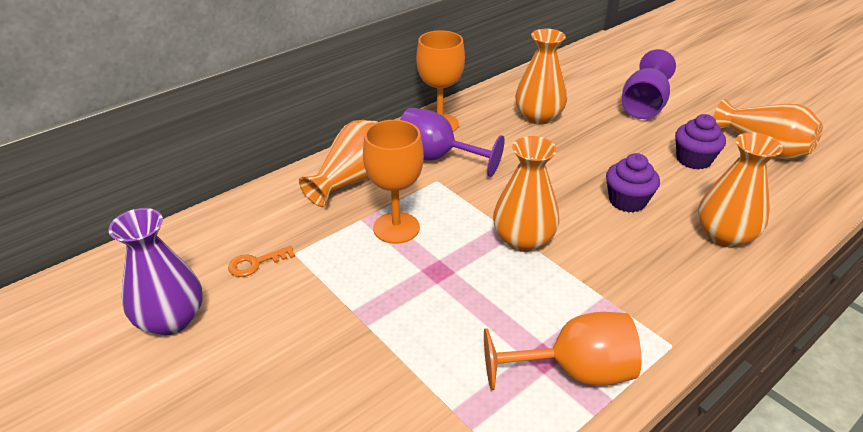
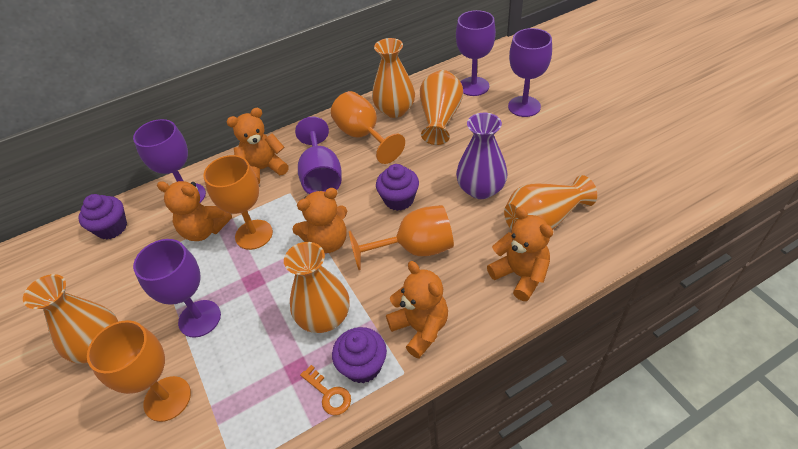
orange goblet: 3 -> 4
orange teddy bear: 0 -> 5
purple cupcake: 2 -> 3
purple goblet: 2 -> 5

